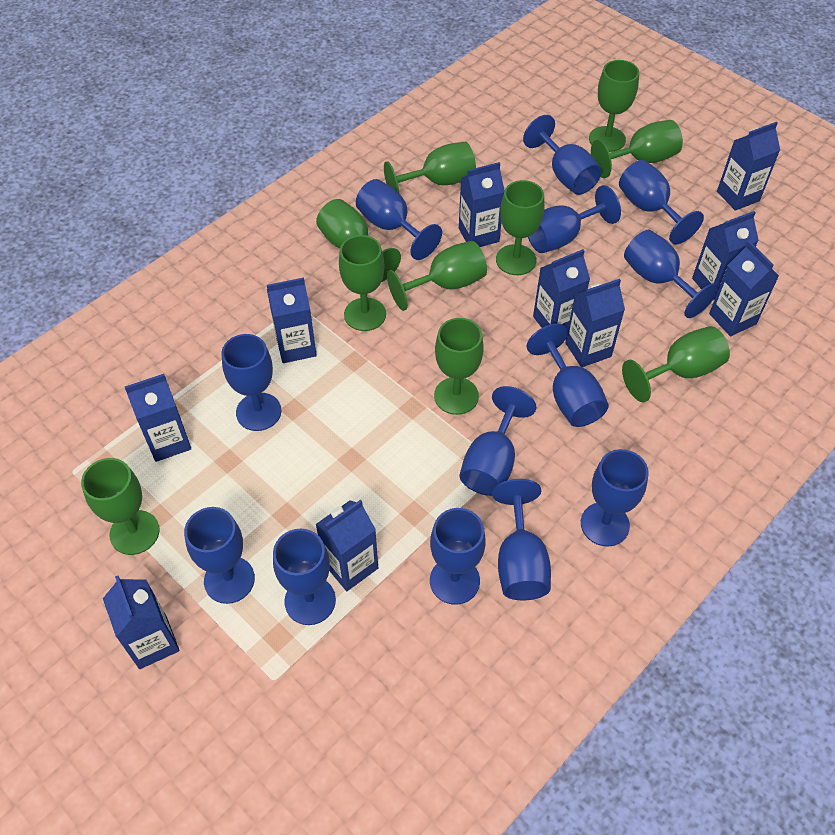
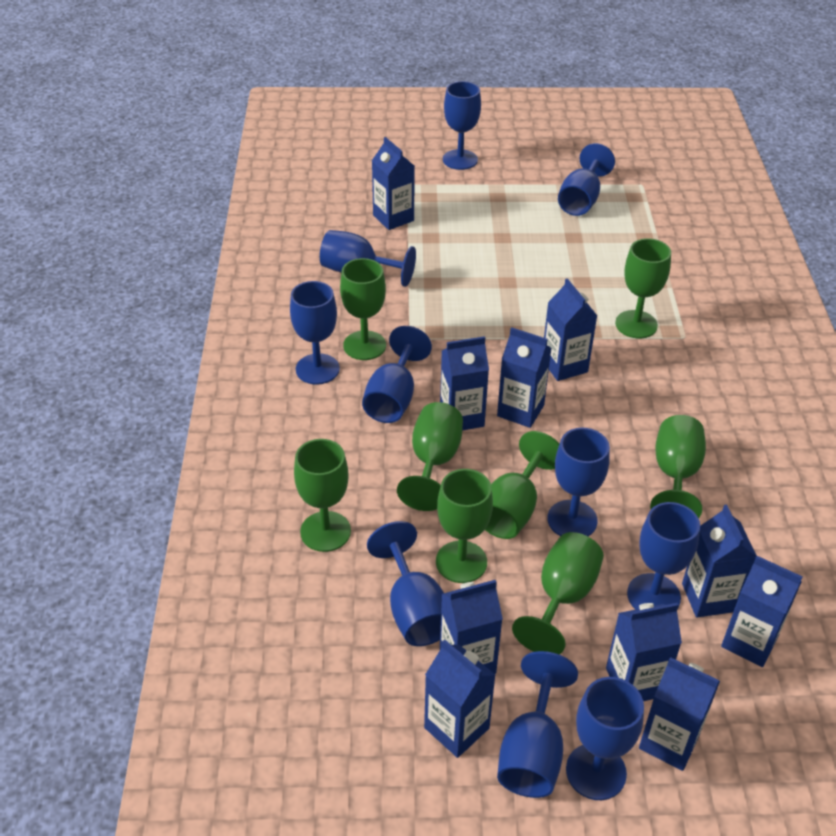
blue goblet: 13 -> 10
green goblet: 10 -> 8

